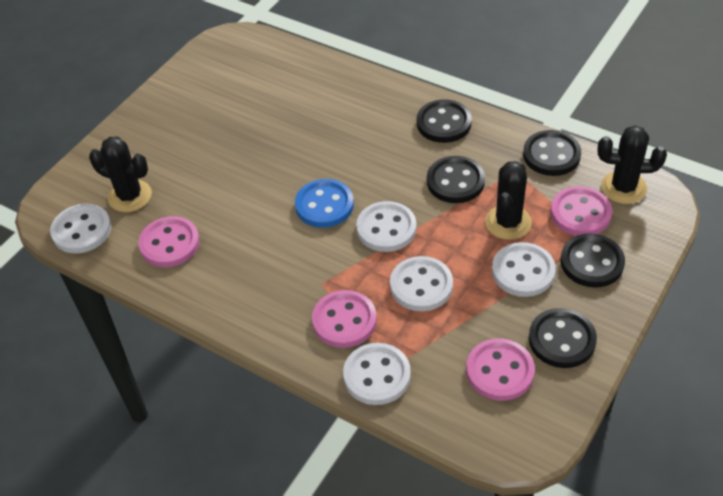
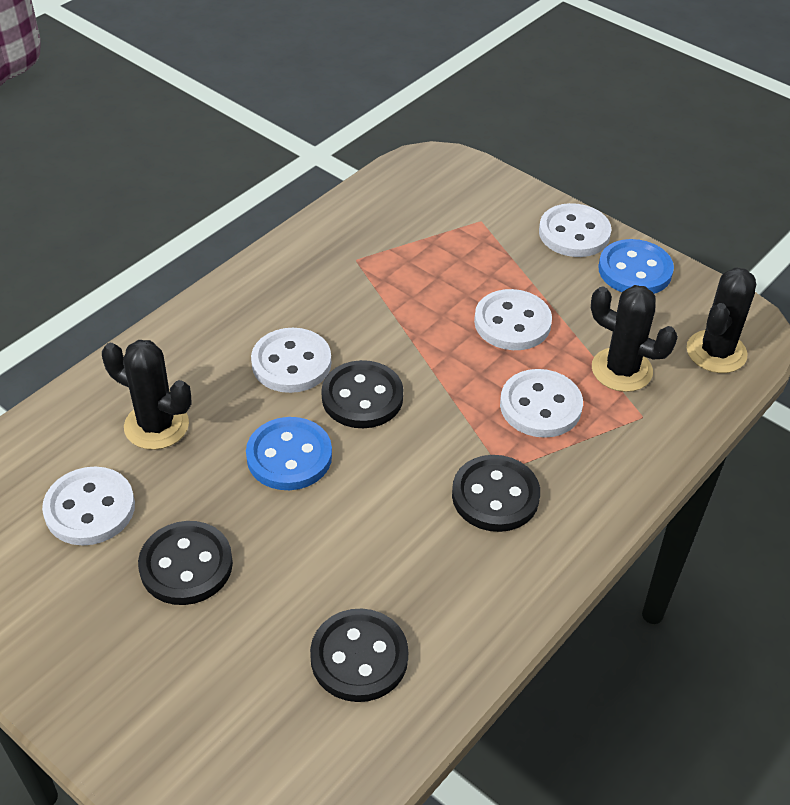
black button: 5 -> 4
blue button: 1 -> 2
pink button: 4 -> 0

